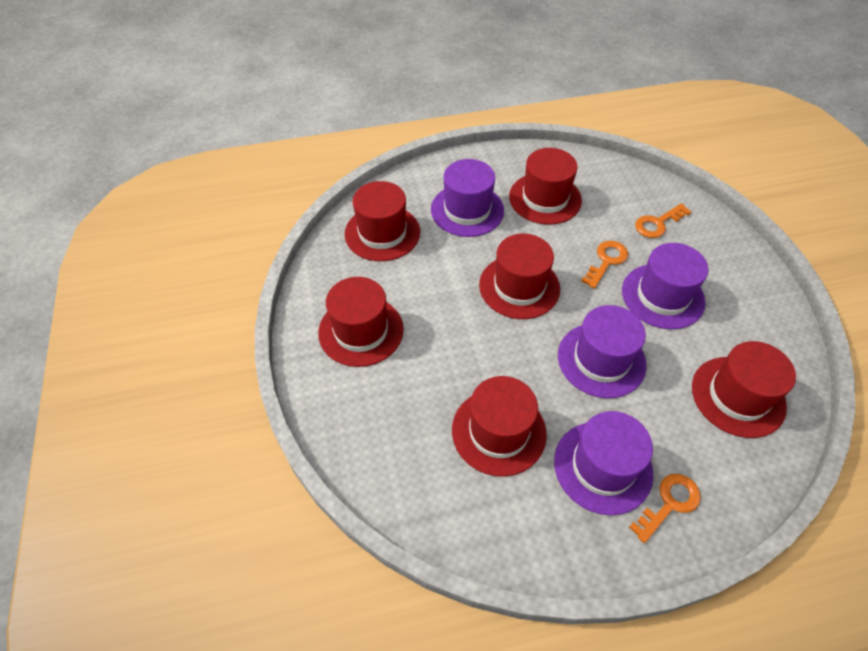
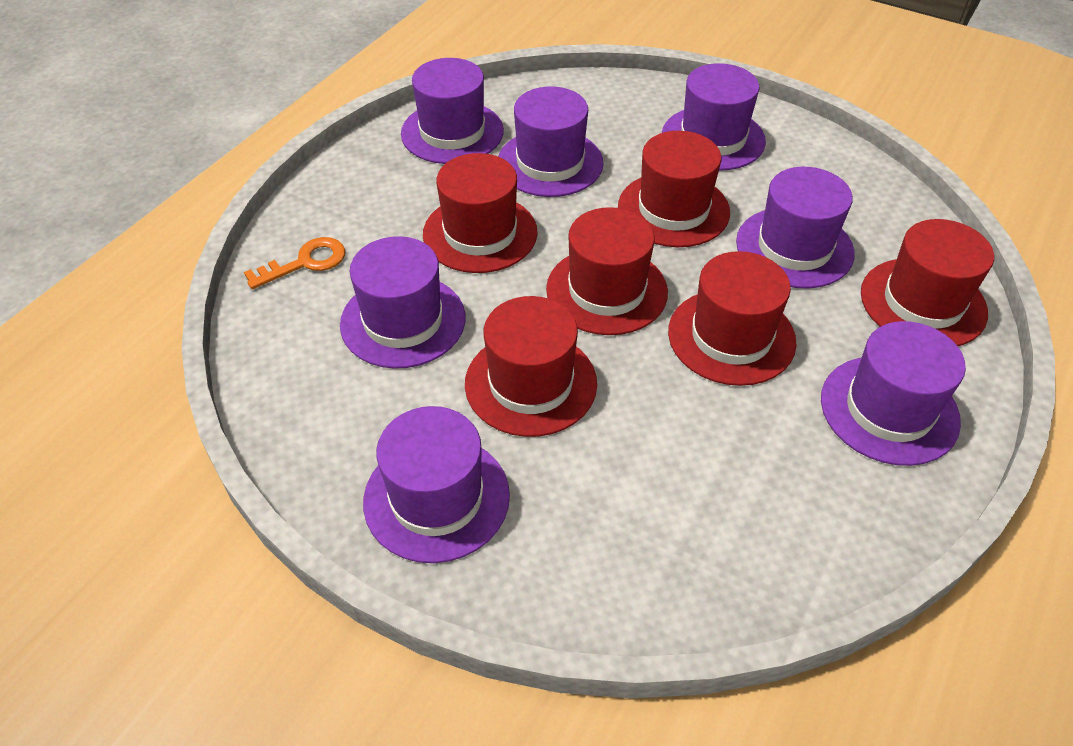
orange key: 3 -> 1
purple hat: 4 -> 7

